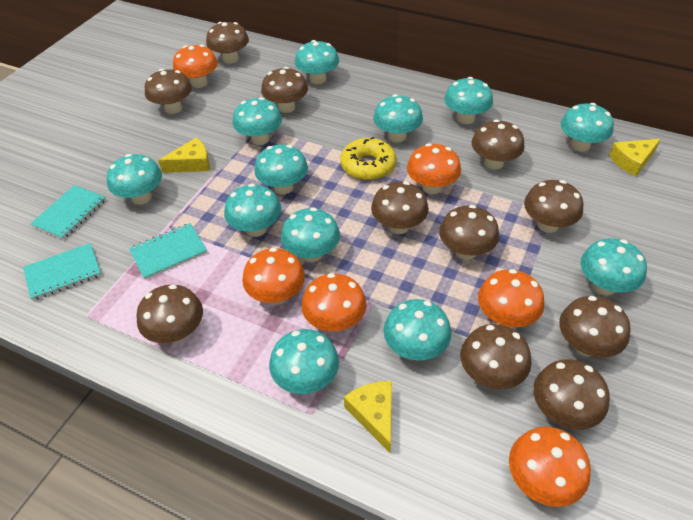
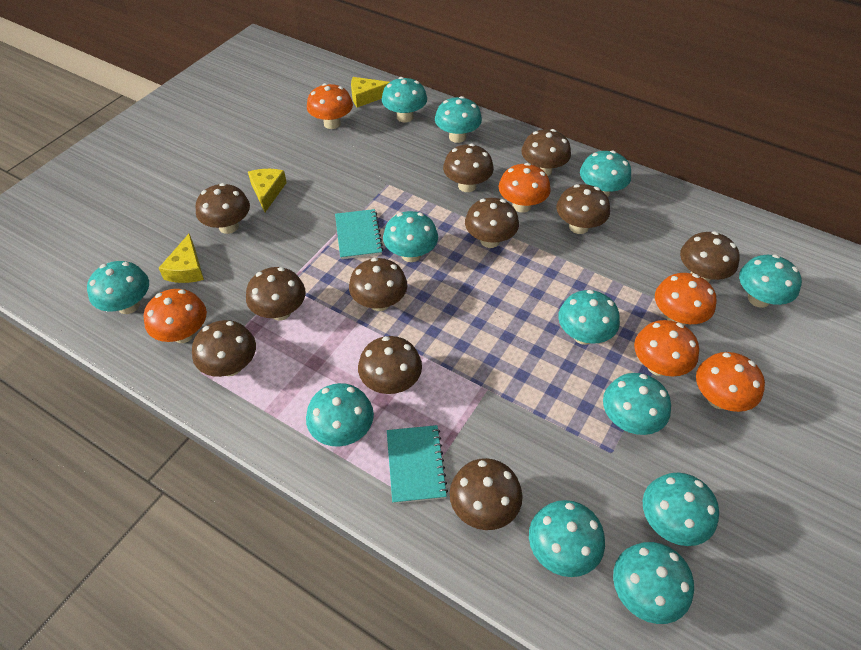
turquoise notebook: 3 -> 2
yellow donut: 1 -> 0

